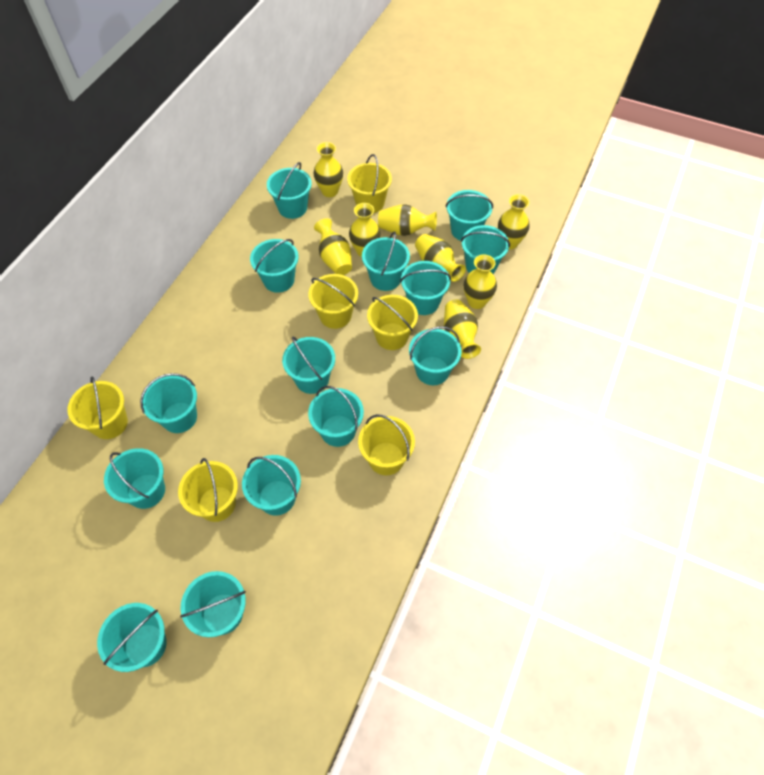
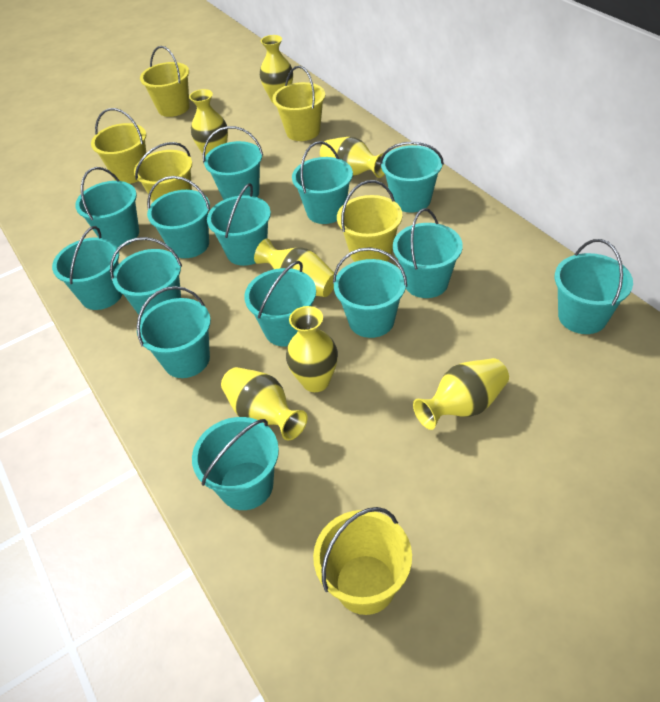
yellow vase: 8 -> 7

